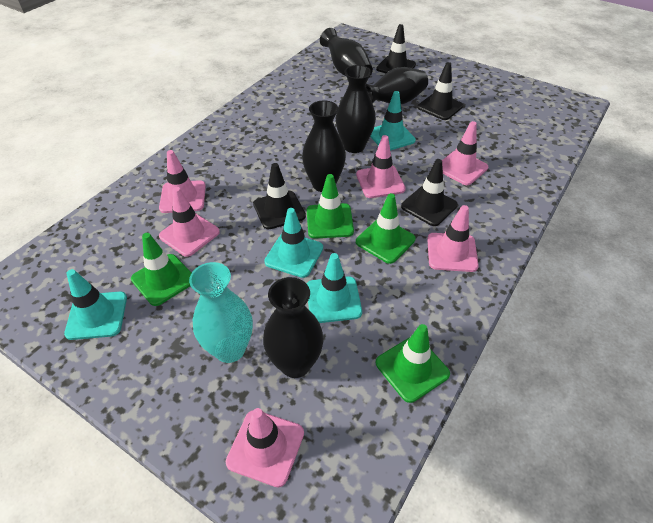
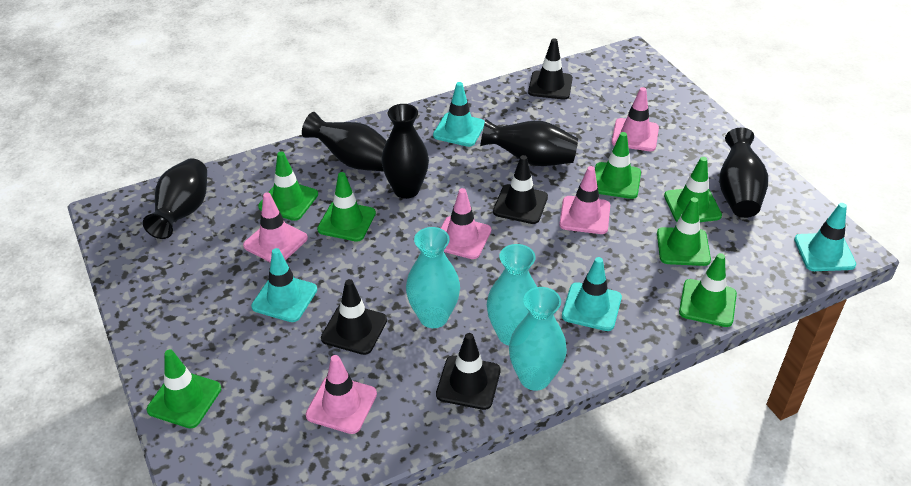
green traffic cone: 4 -> 7
pink traffic cone: 6 -> 5
turquoise vase: 1 -> 3

